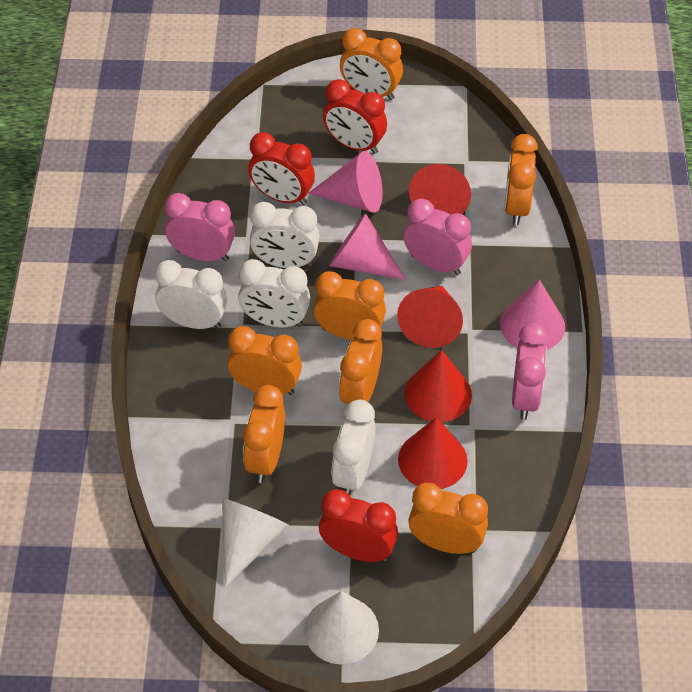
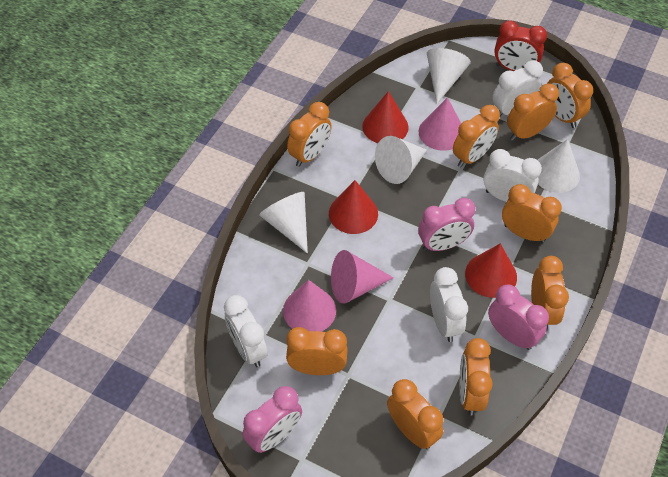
orange clock: 7 -> 9
red clock: 3 -> 1
red cone: 4 -> 3
white cone: 2 -> 4

